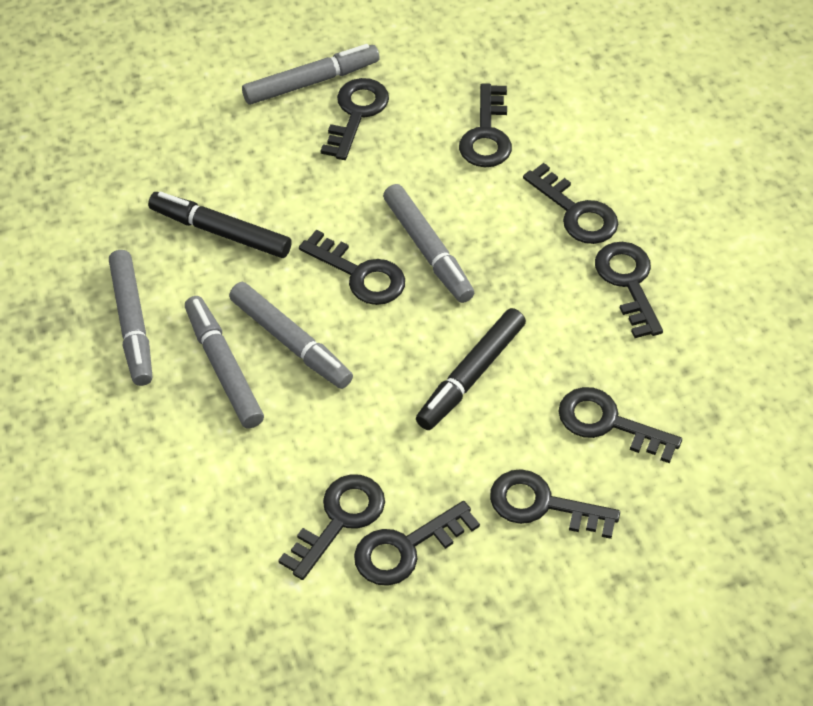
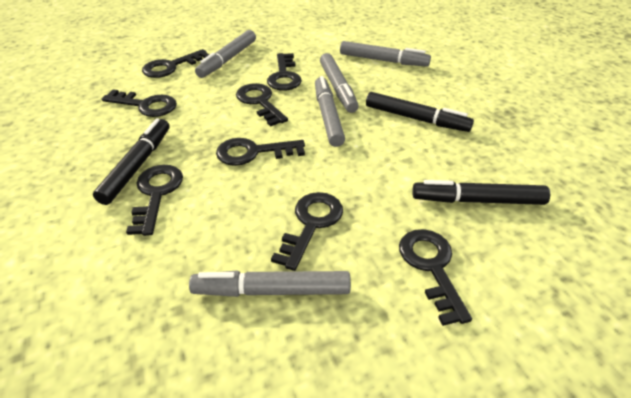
black key: 9 -> 8
black marker: 2 -> 3

